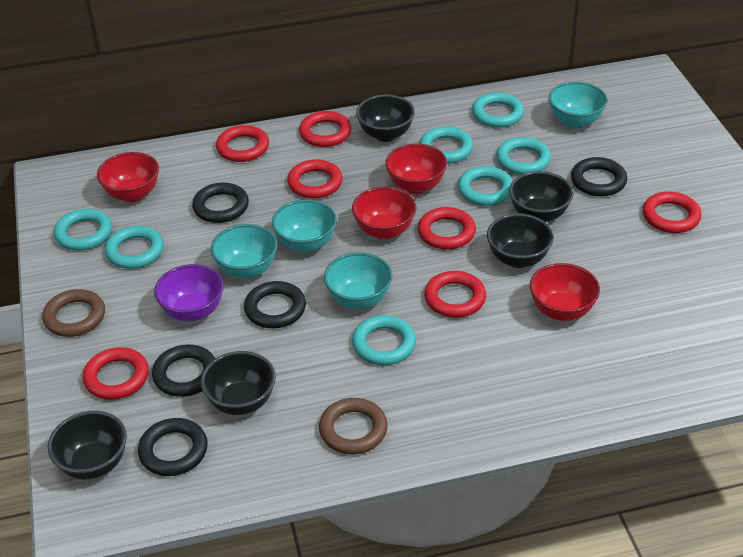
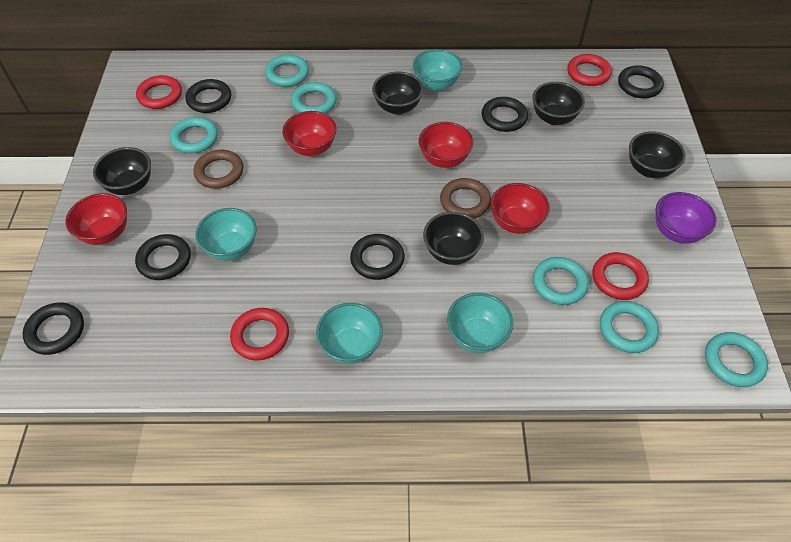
black ring: 5 -> 6
red ring: 7 -> 4
turquoise ring: 7 -> 6

